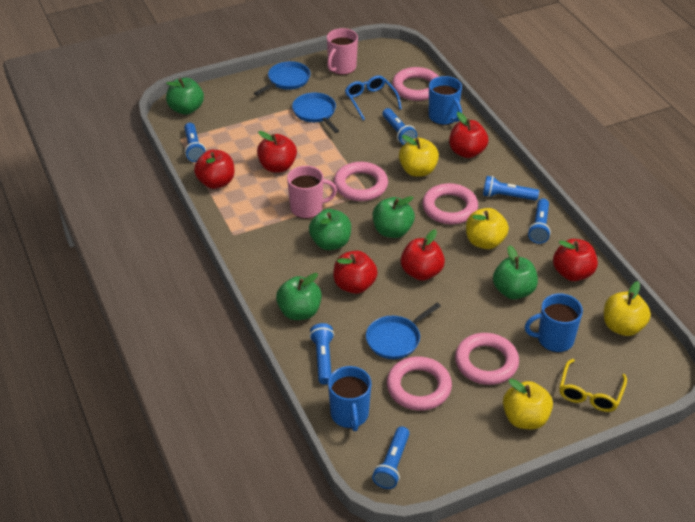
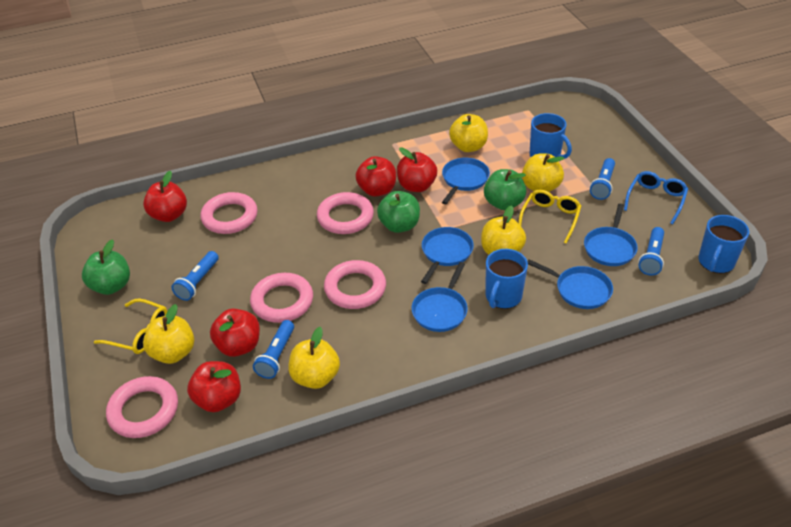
blue flashlight: 6 -> 4
blue pan: 3 -> 5
green apple: 5 -> 3
pink mug: 2 -> 0
red apple: 6 -> 5
yellow apple: 4 -> 5
yellow glasses: 1 -> 2

